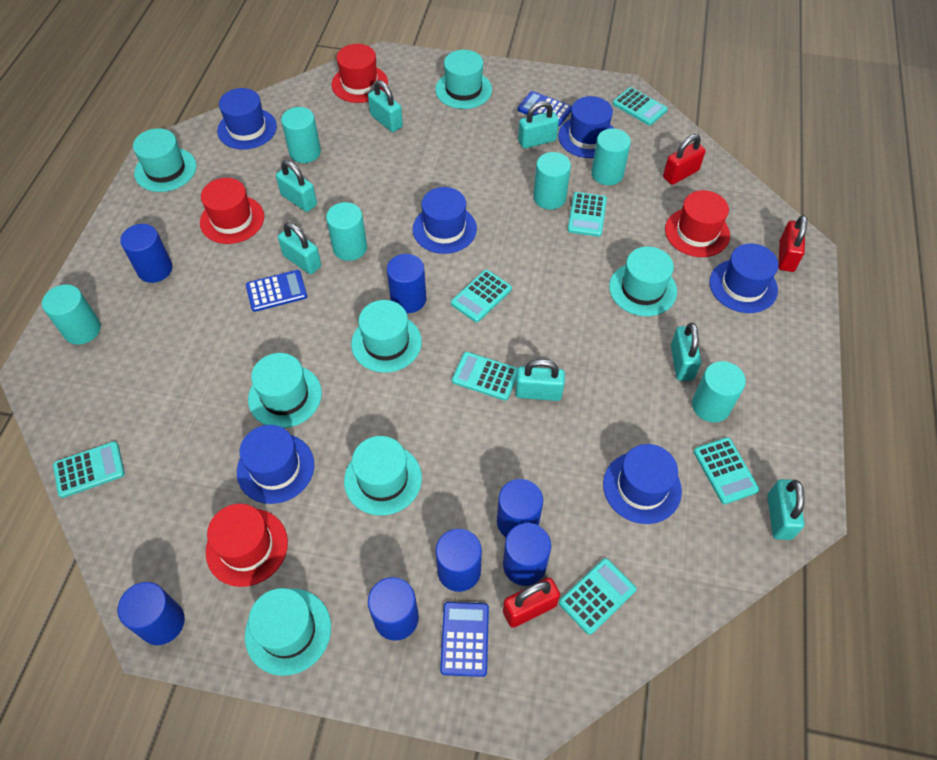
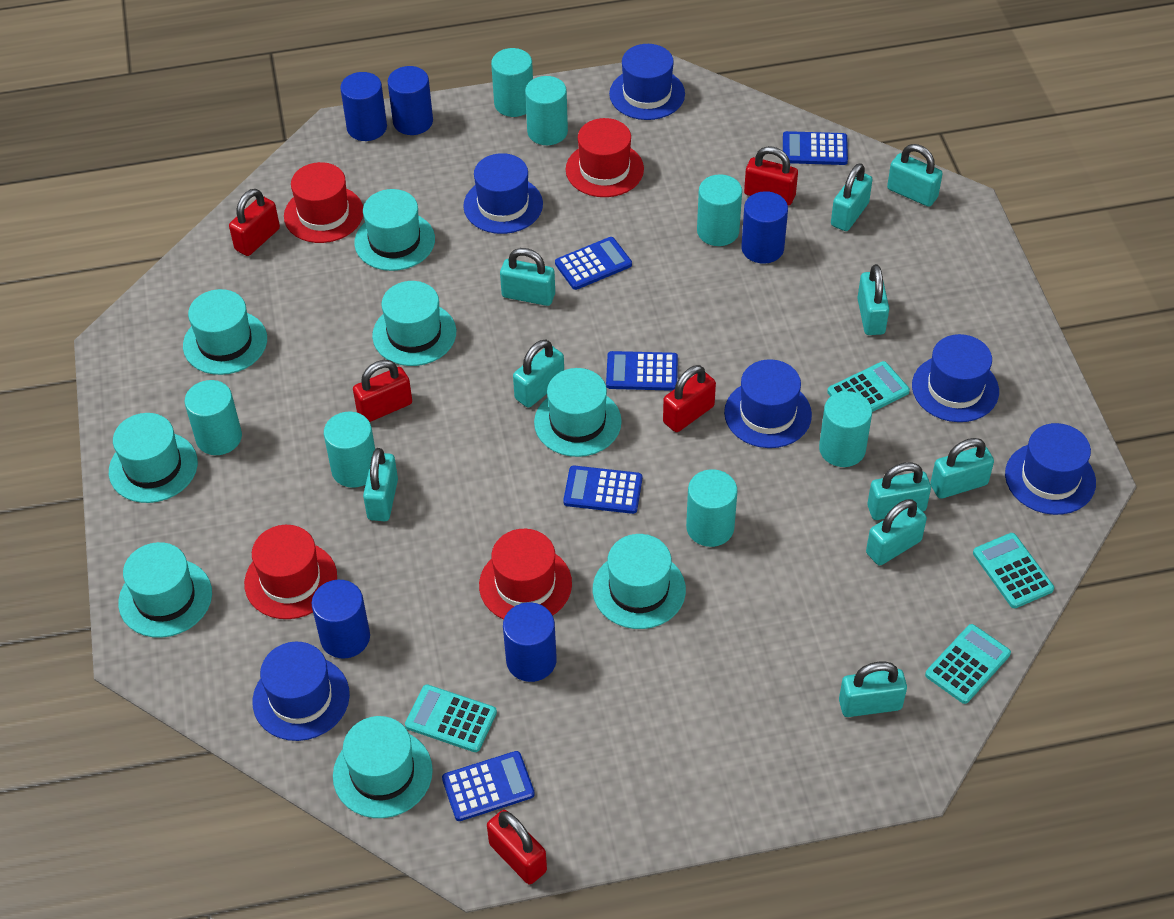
blue calculator: 3 -> 5
blue cylinder: 7 -> 5
red padlock: 3 -> 5
turquoise calculator: 7 -> 4
turquoise cylinder: 6 -> 7
turquoise hat: 7 -> 8
turquoise padlock: 7 -> 10

